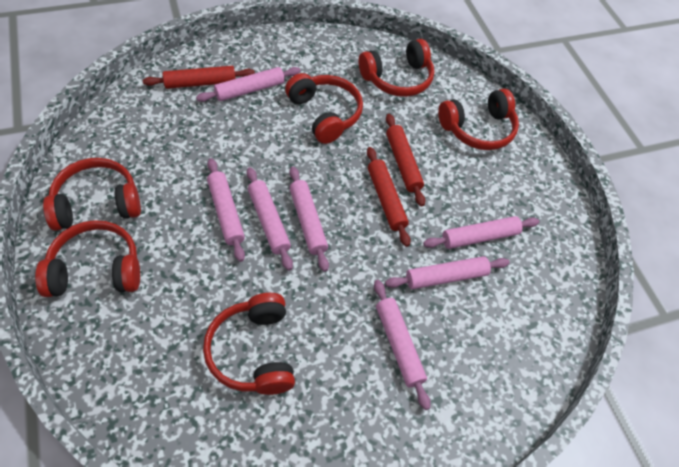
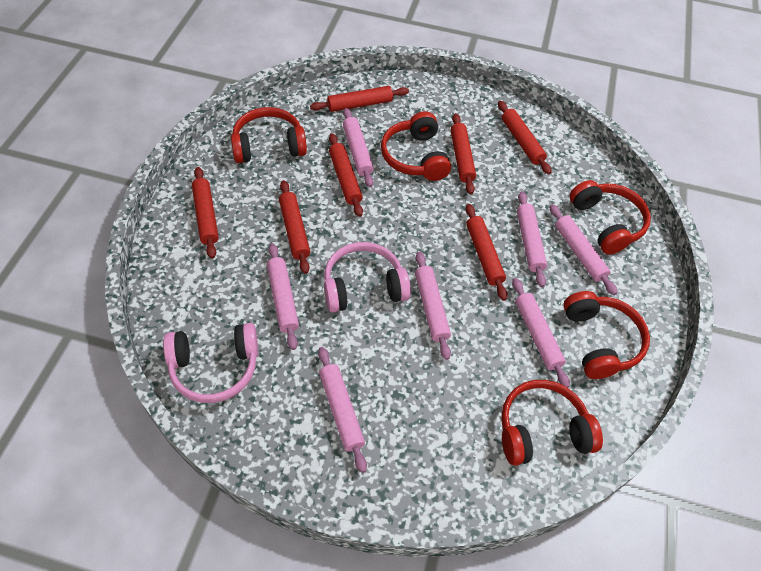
pink headphones: 0 -> 2
red headphones: 6 -> 5
red rolling pin: 3 -> 7

